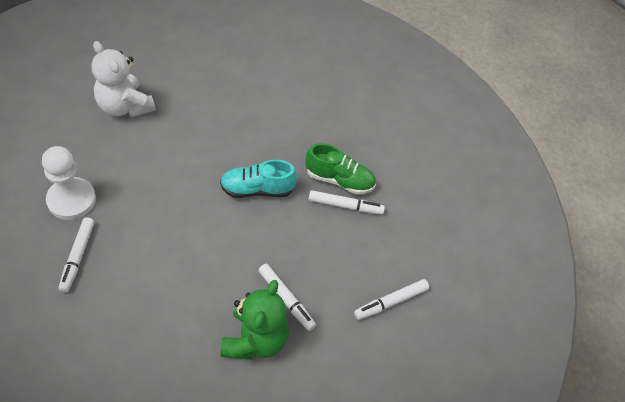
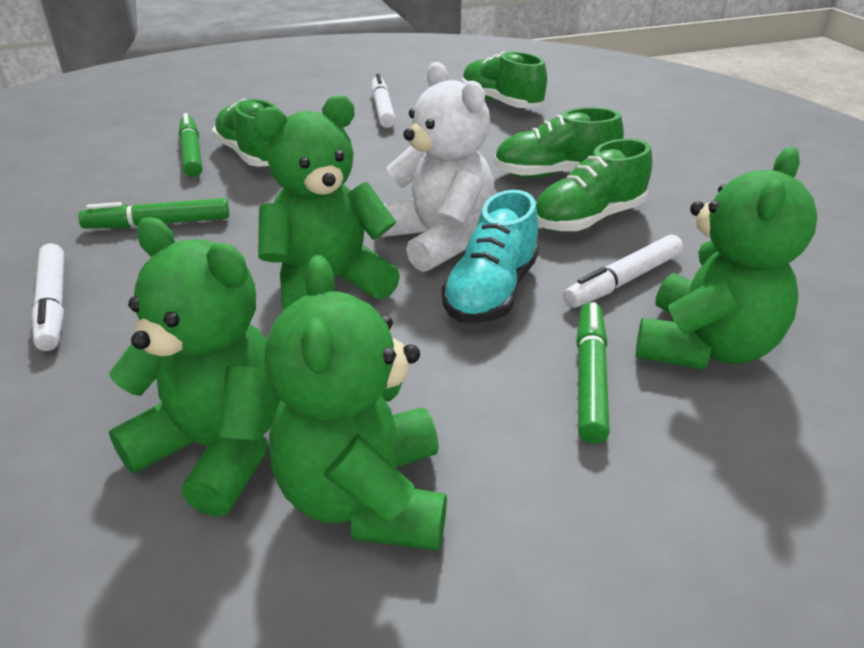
green marker: 0 -> 3
green shoe: 1 -> 4
green teddy bear: 1 -> 4
white marker: 4 -> 3
white pawn: 1 -> 0

